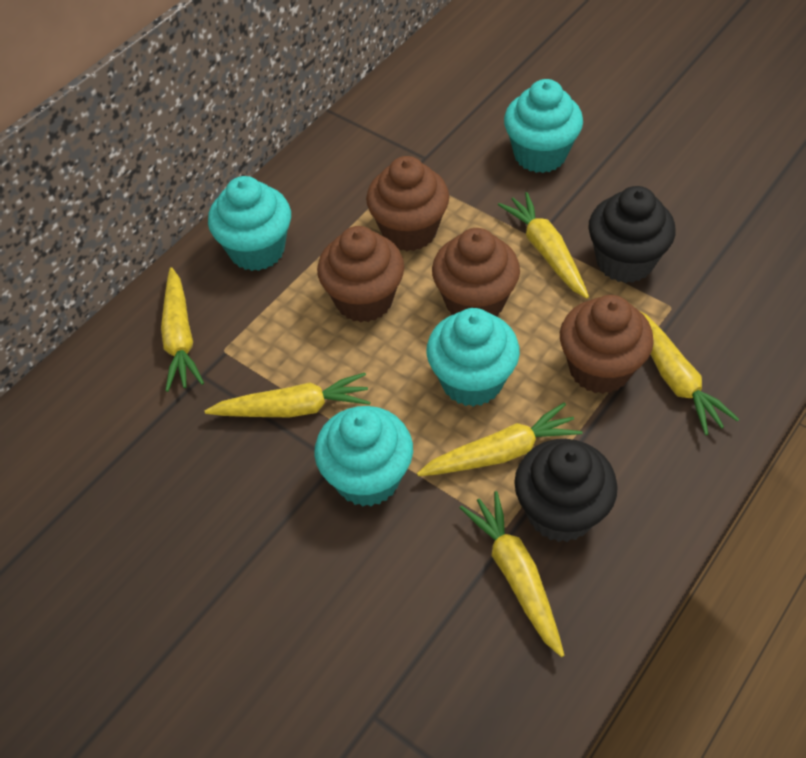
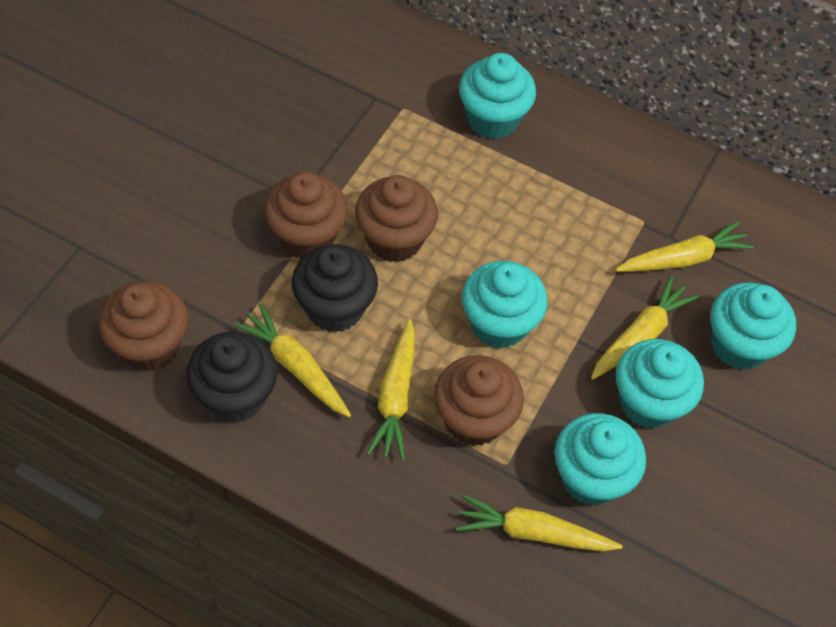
turquoise cupcake: 4 -> 5
yellow carrot: 6 -> 5

